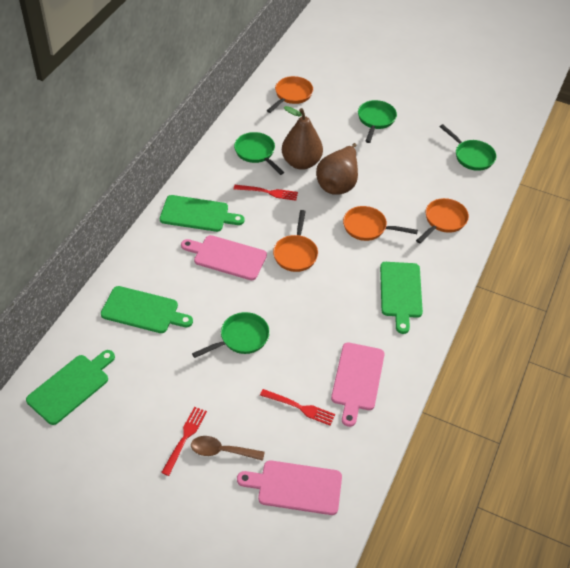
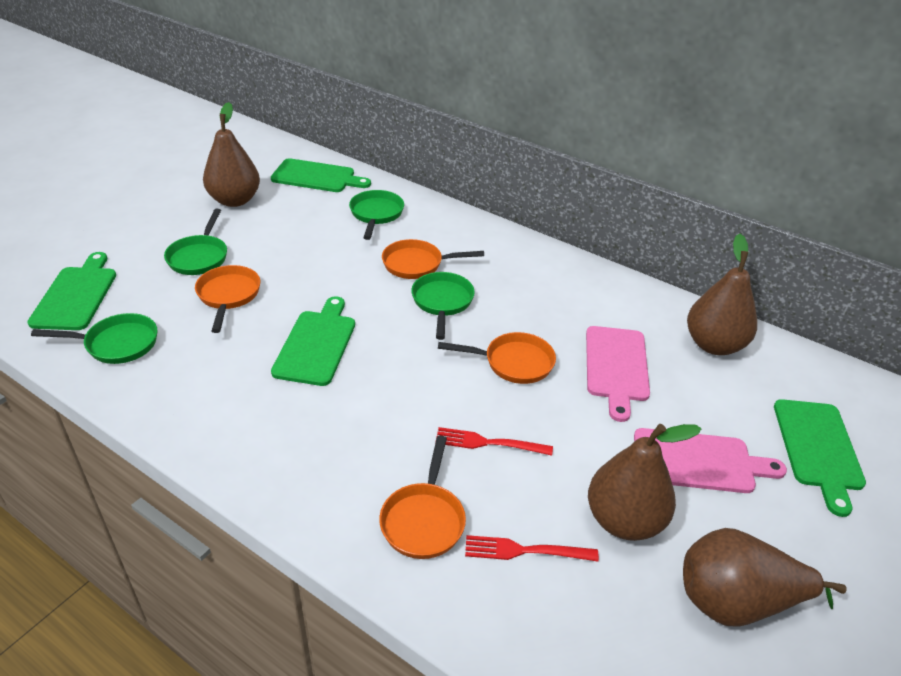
brown pear: 2 -> 4
brown spoon: 1 -> 0
pink cutting board: 3 -> 2
red fork: 3 -> 2

